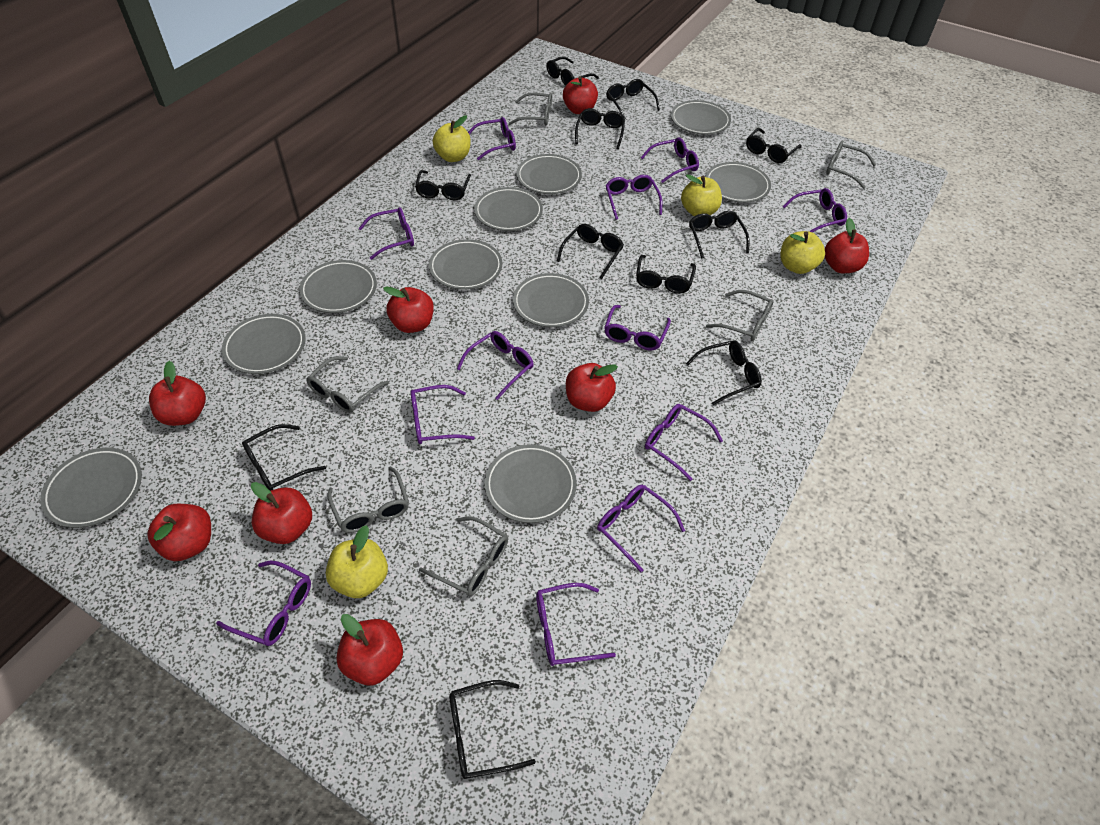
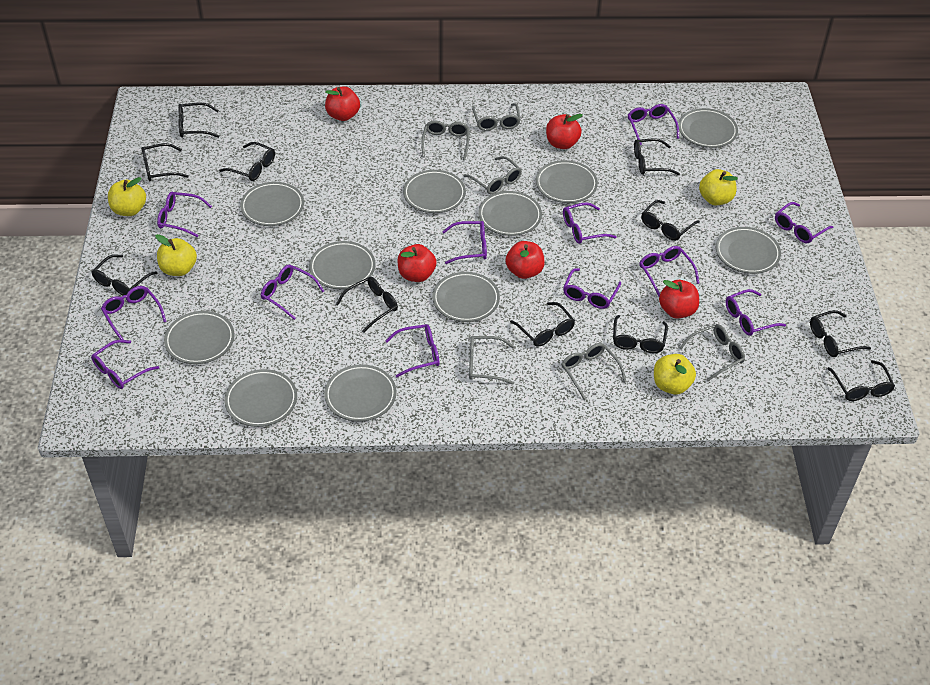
grey plate: 10 -> 11
red apple: 8 -> 5

